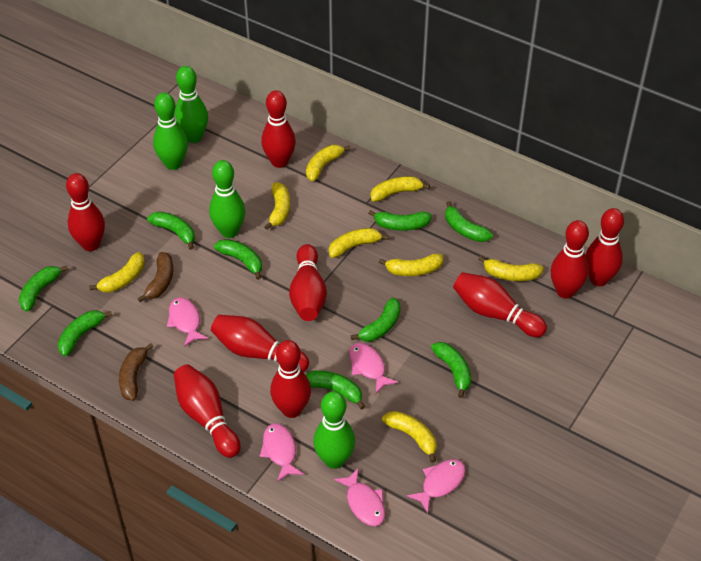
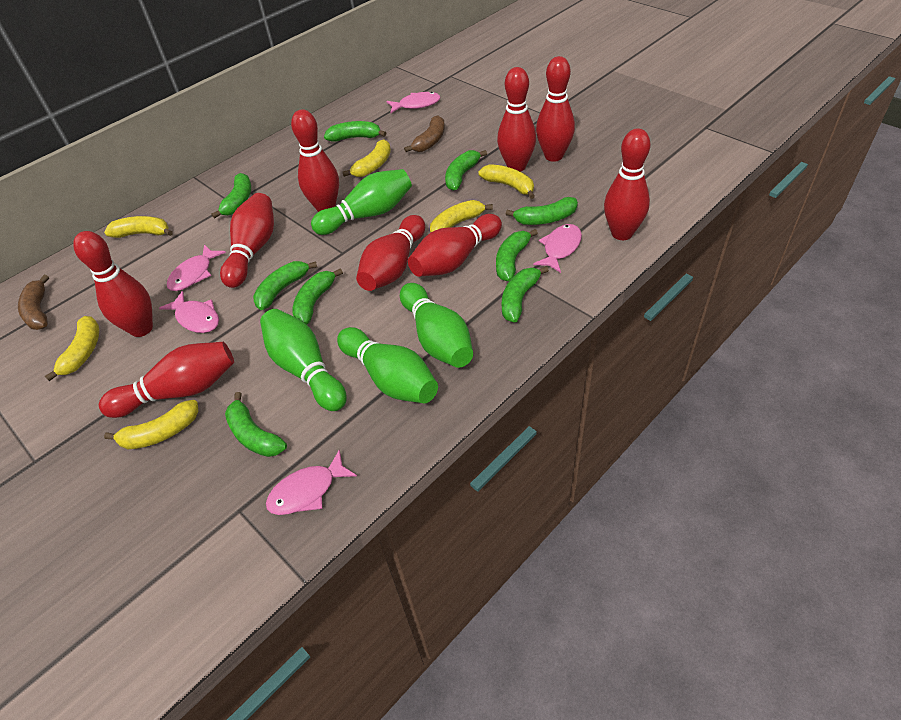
yellow banana: 8 -> 6

